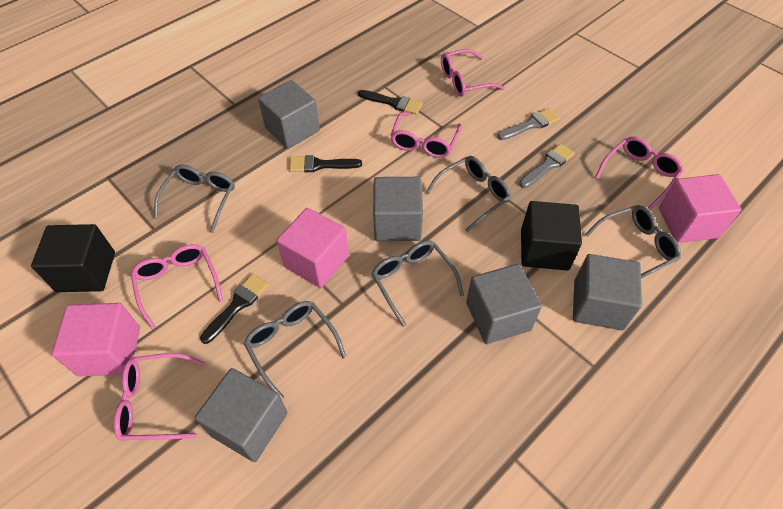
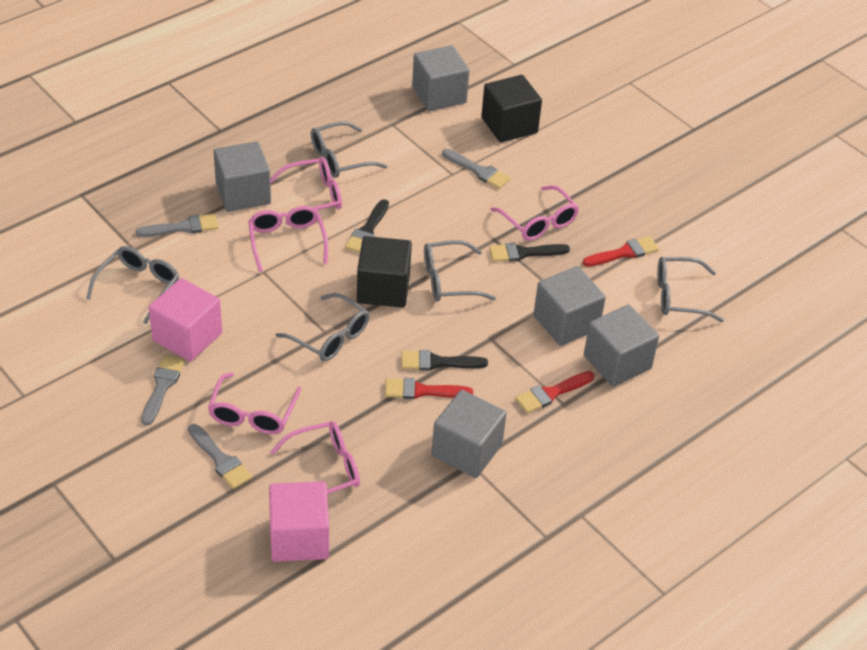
grey brush: 2 -> 4
pink cube: 3 -> 2
red brush: 0 -> 3

